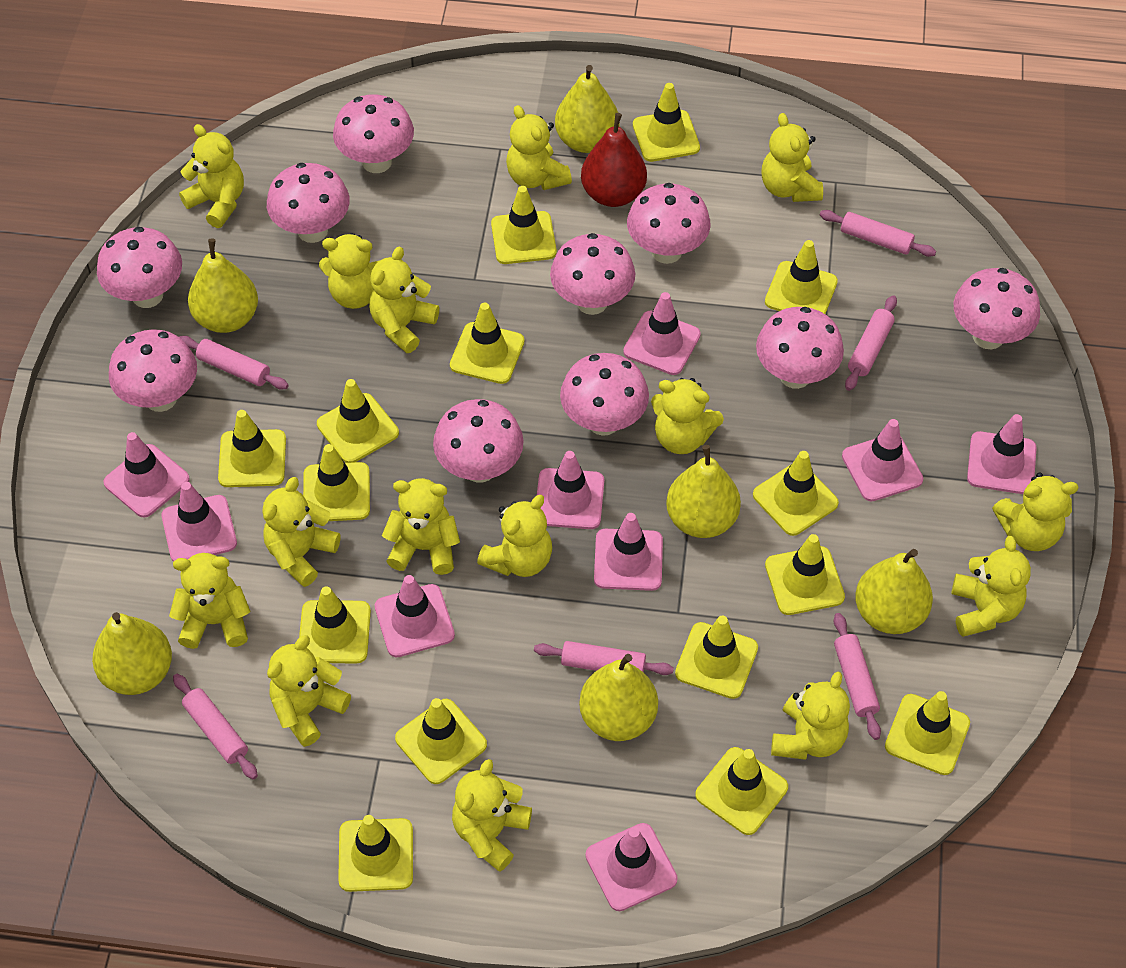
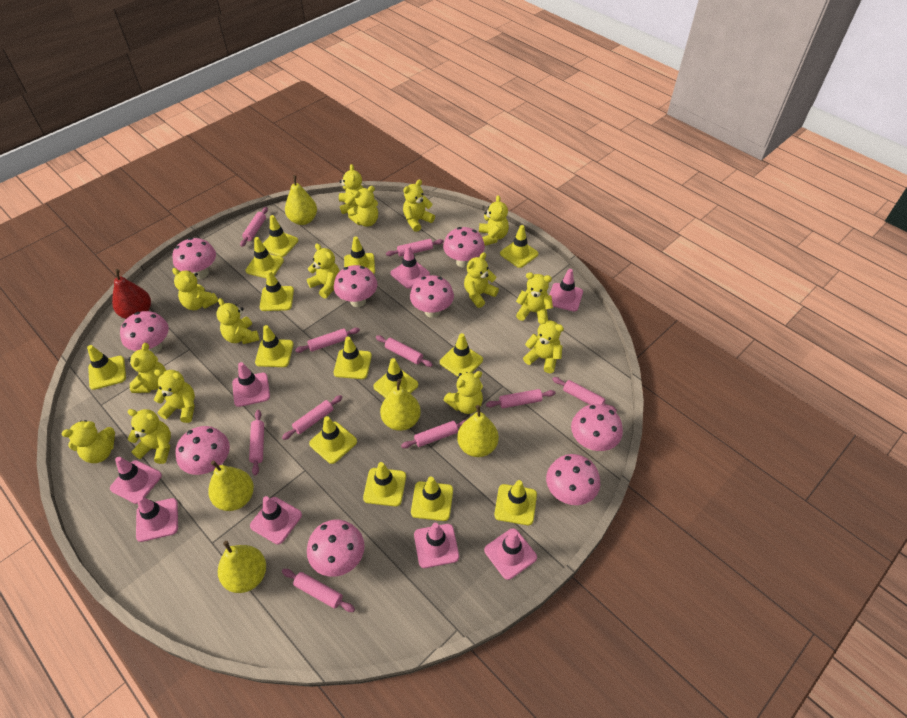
pink mushroom: 10 -> 9
pink rolling pin: 6 -> 10
pink traffic cone: 9 -> 8
yellow pear: 6 -> 5
yellow traffic cone: 15 -> 14

